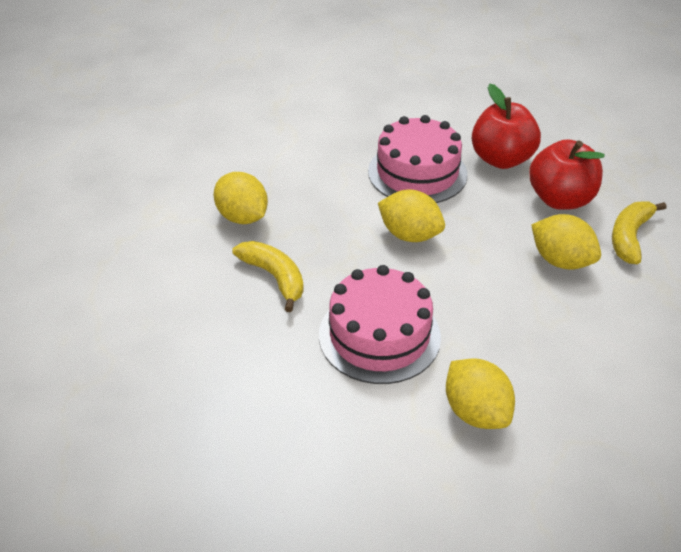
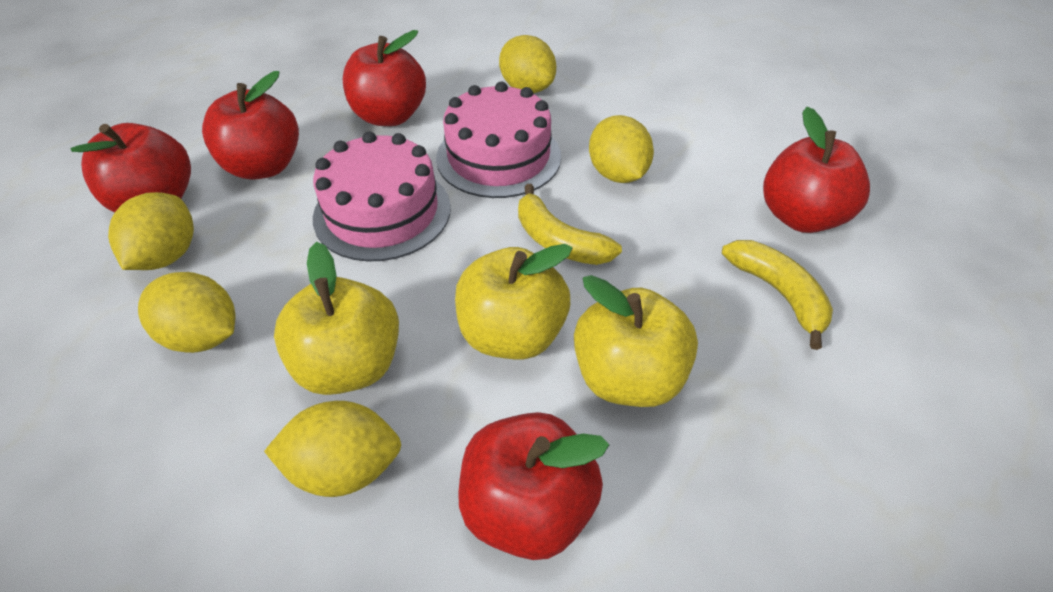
red apple: 2 -> 5
yellow apple: 0 -> 3
yellow lemon: 4 -> 5

